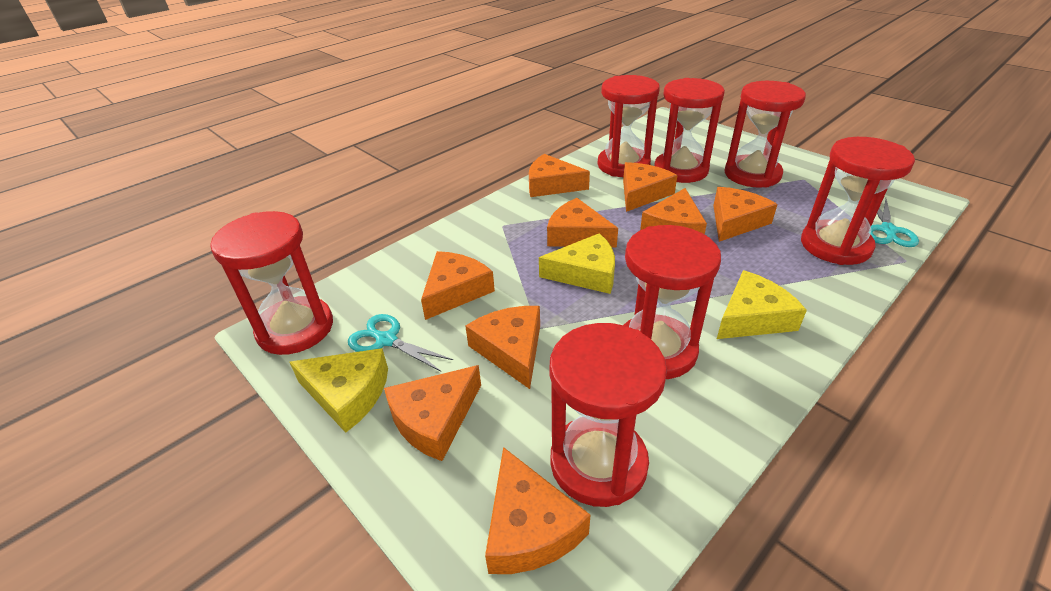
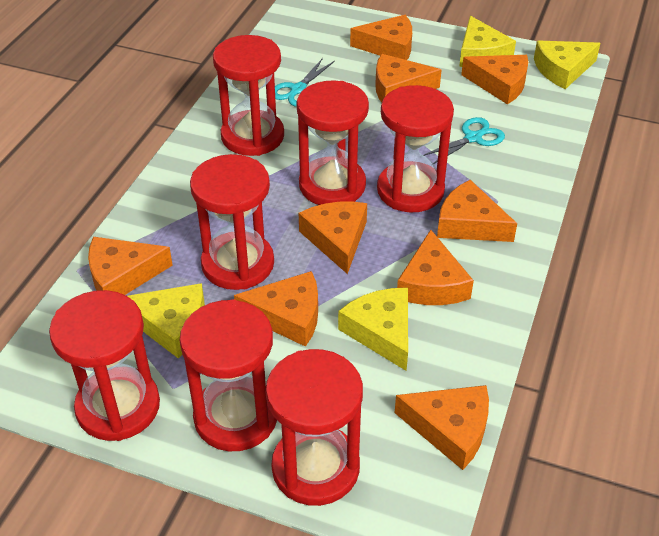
yellow cheese: 3 -> 4

